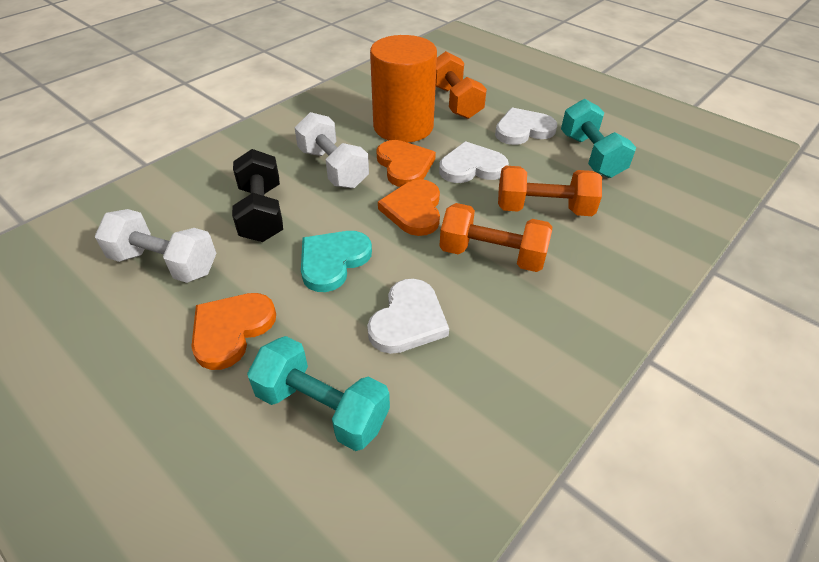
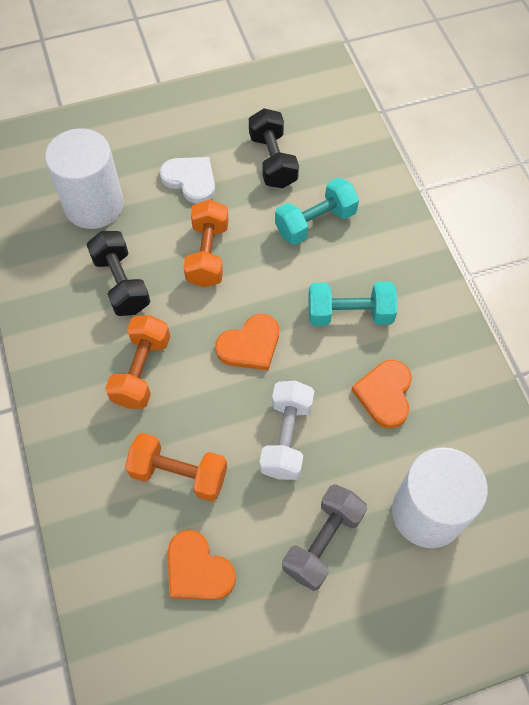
black dumbbell: 1 -> 2
grey dumbbell: 0 -> 1
orange cylinder: 1 -> 0
turquoise heart: 1 -> 0
white cylinder: 0 -> 2
white dumbbell: 2 -> 1
white heart: 3 -> 1

